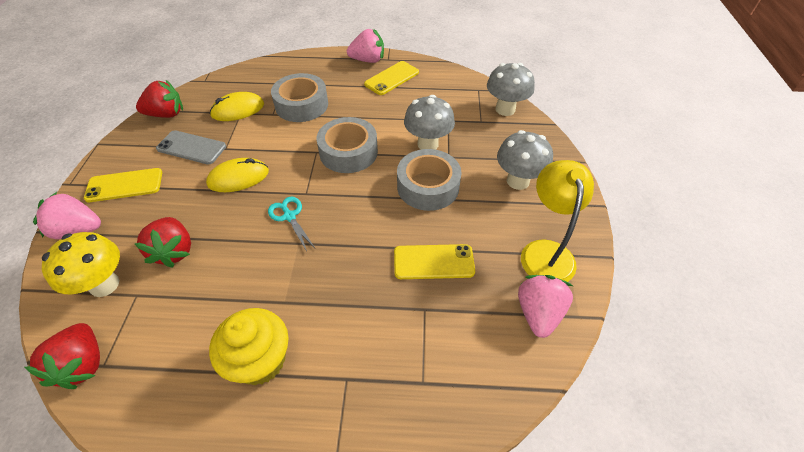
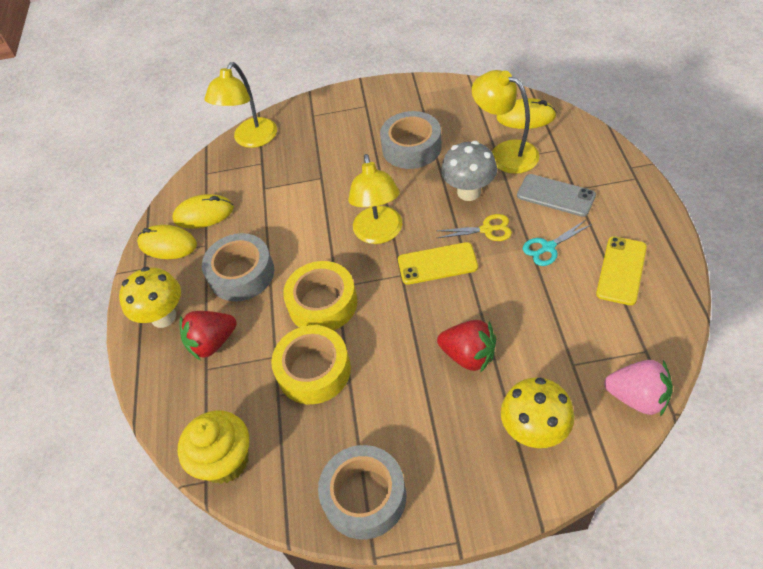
grey mushroom: 3 -> 1
pink strawberry: 3 -> 1
red strawberry: 3 -> 2
yellow lamp: 1 -> 3
yellow mouse: 2 -> 3
yellow mushroom: 1 -> 2
yellow phone: 3 -> 2
yellow scissors: 0 -> 1
yellow tape: 0 -> 2

